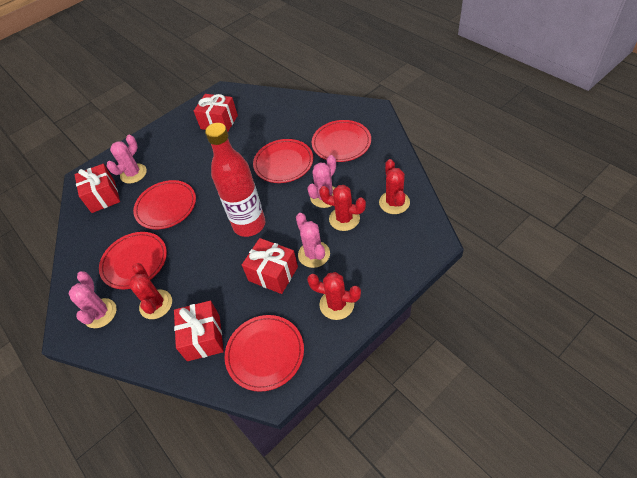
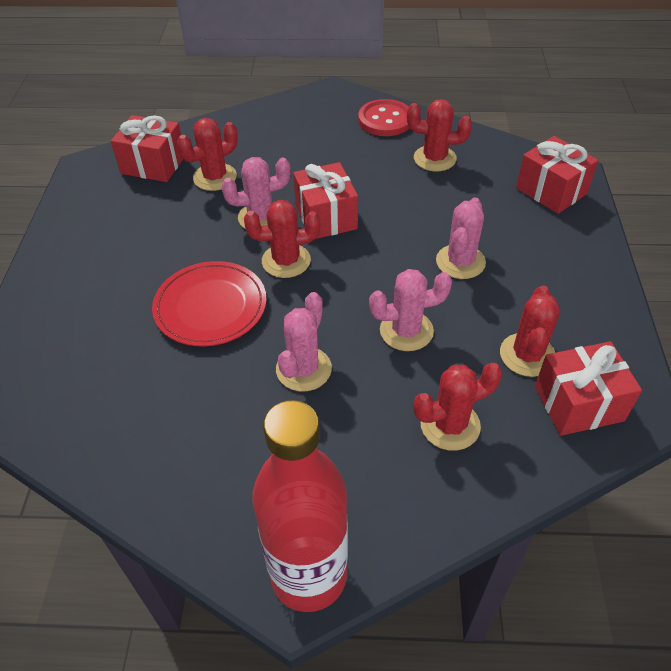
red button: 0 -> 1
red cactus: 4 -> 5
red plate: 5 -> 1

